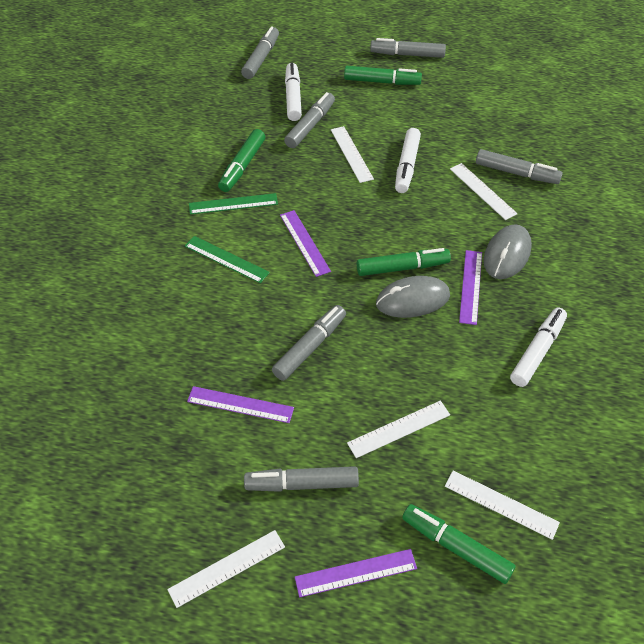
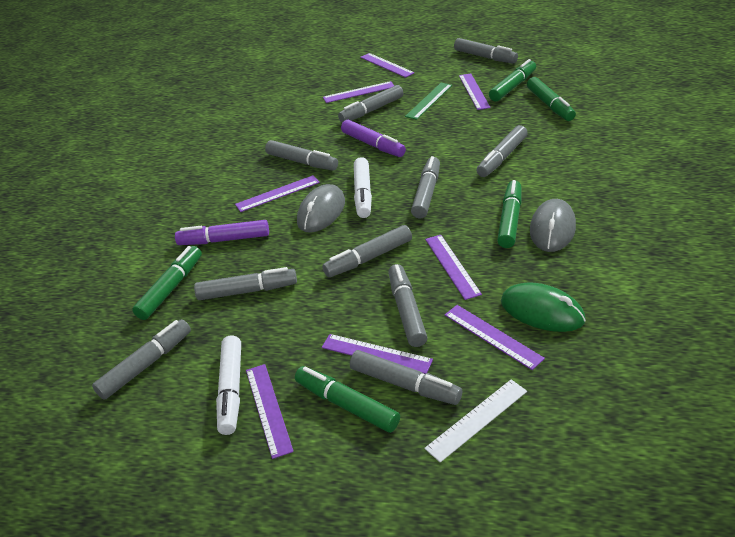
green marker: 4 -> 5
green mouse: 0 -> 1
green ruler: 2 -> 1
grey marker: 6 -> 10
purple marker: 0 -> 2
purple ruler: 4 -> 8
white marker: 3 -> 2
white ruler: 5 -> 1

